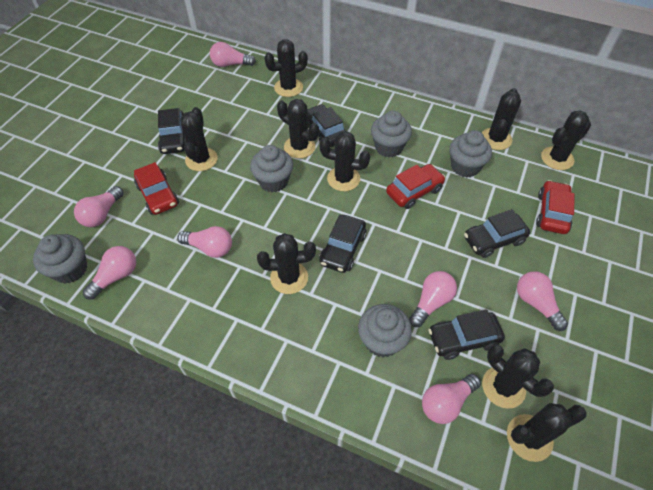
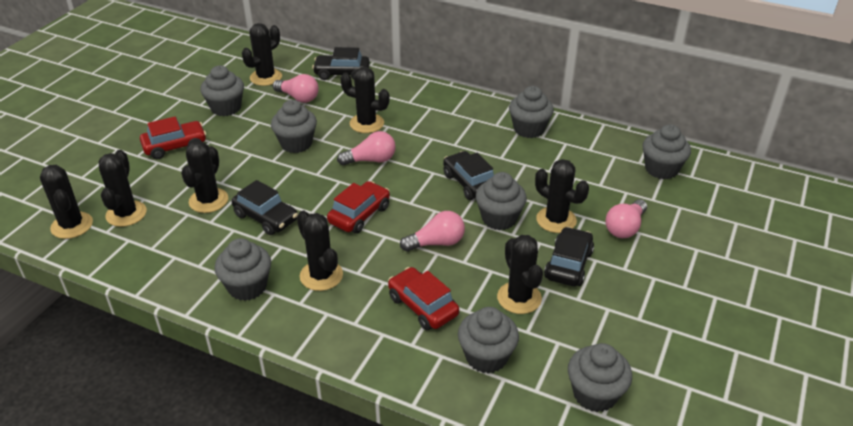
black cactus: 9 -> 8
black car: 5 -> 4
grey cupcake: 5 -> 8
pink light bulb: 7 -> 4

